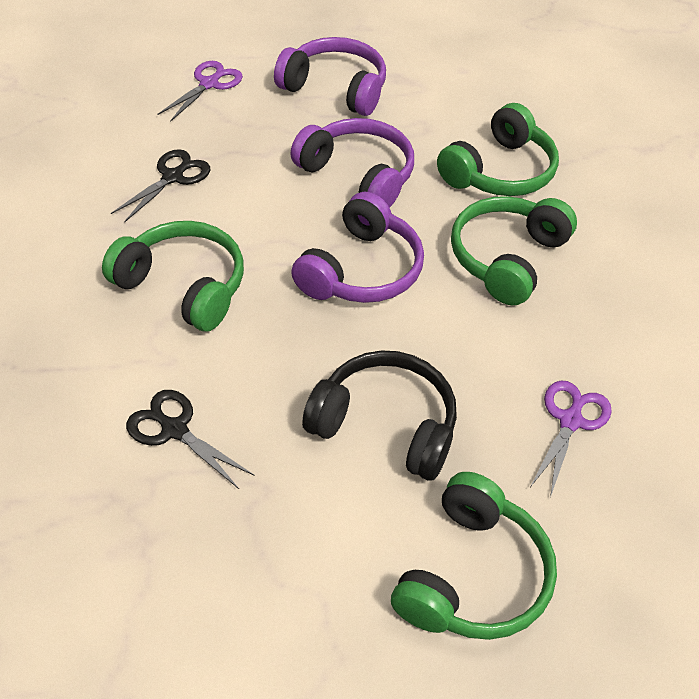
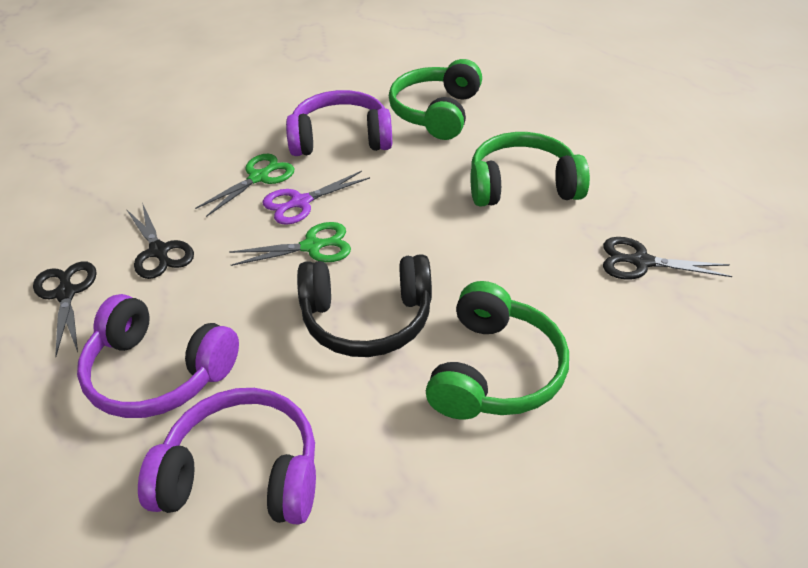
black scissors: 2 -> 3
green headphones: 4 -> 3
green scissors: 0 -> 2
purple scissors: 2 -> 1

